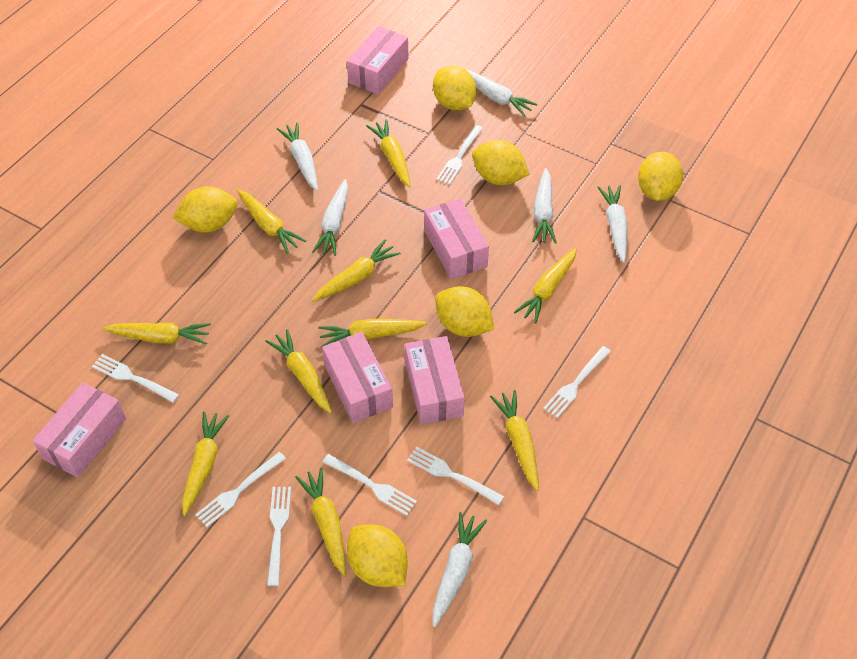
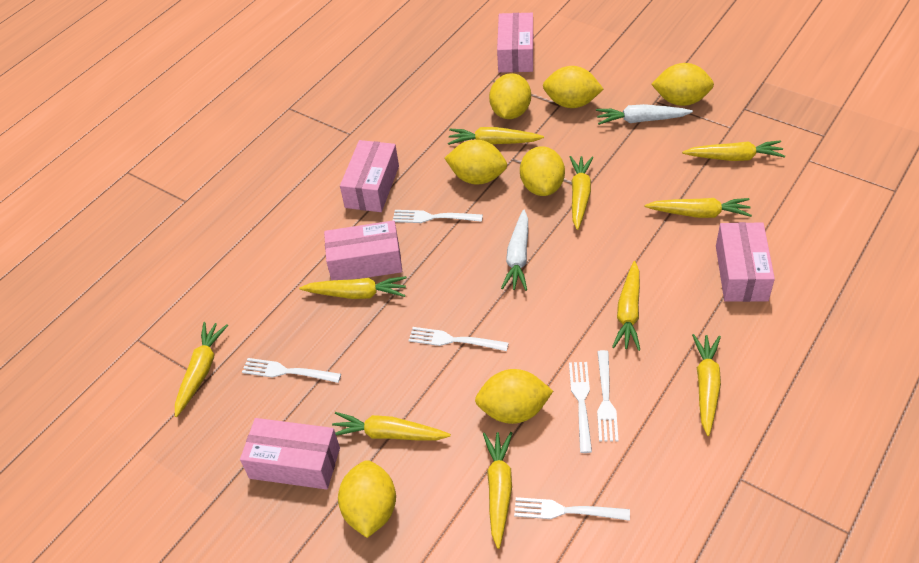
white carrot: 6 -> 2
white fork: 7 -> 6
yellow lemon: 6 -> 7

